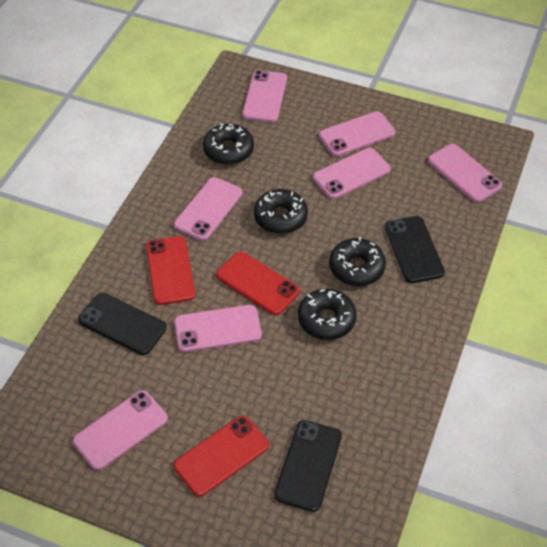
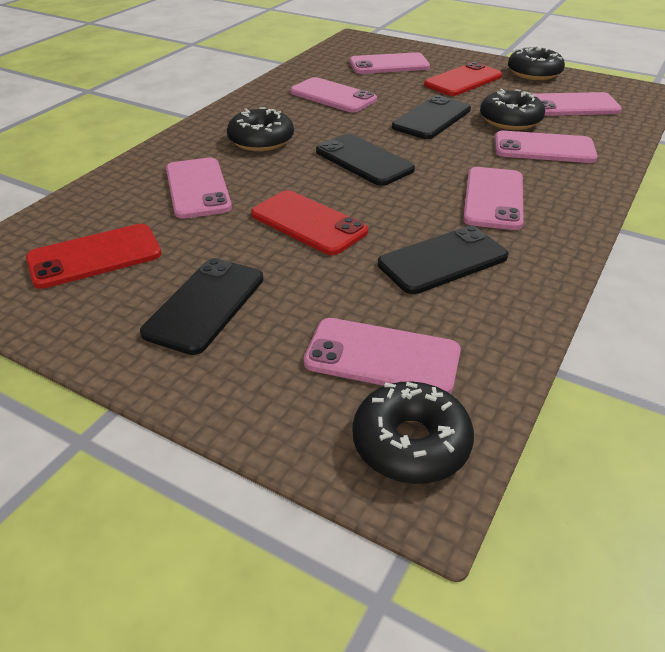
black phone: 3 -> 4

